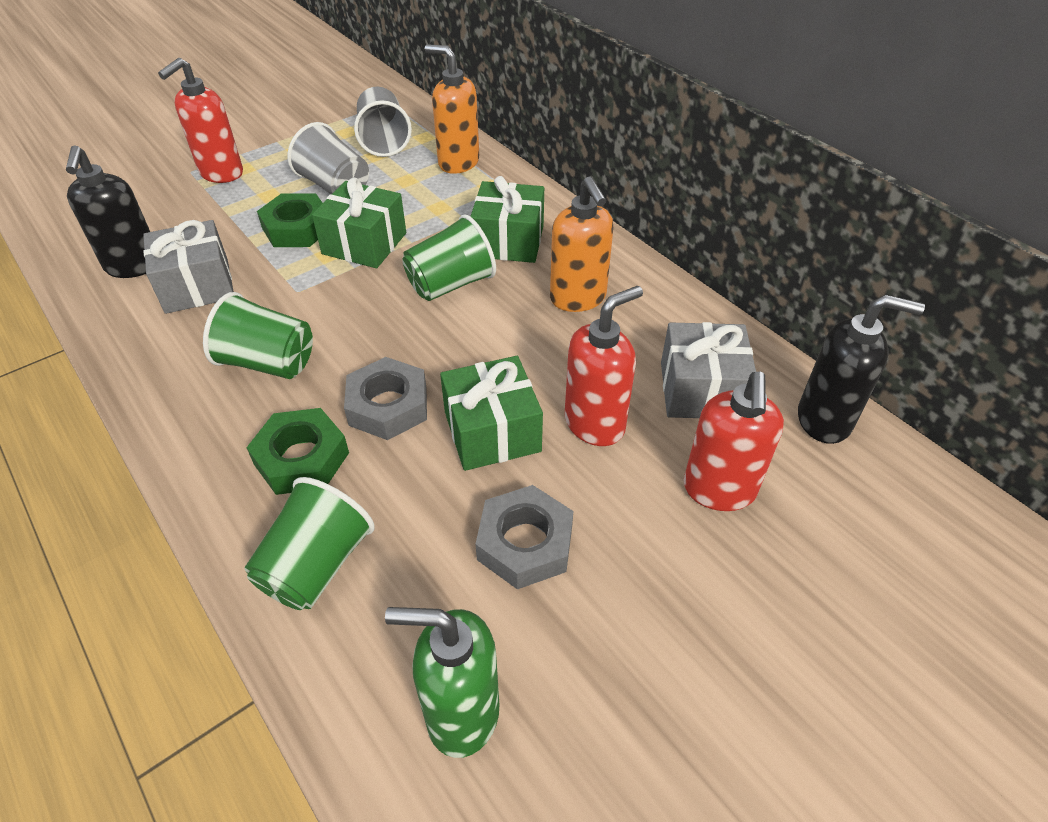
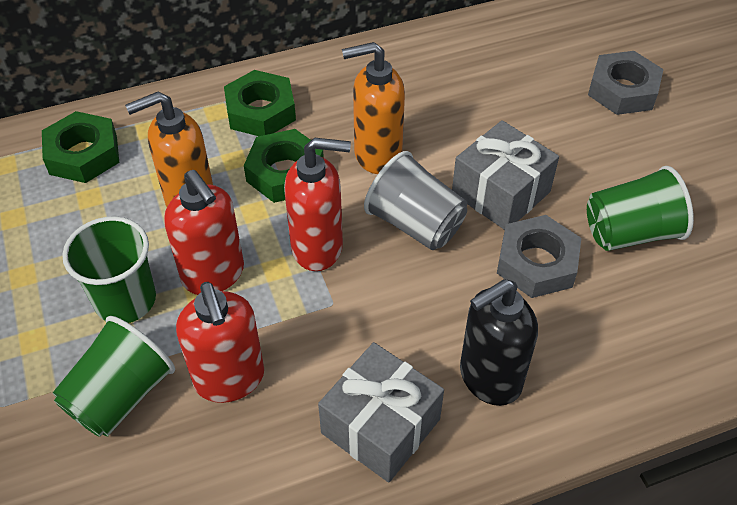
black soap dispenser: 2 -> 1
green gift: 3 -> 0
green nut: 2 -> 3
green soap dispenser: 1 -> 0
grey cup: 2 -> 1

